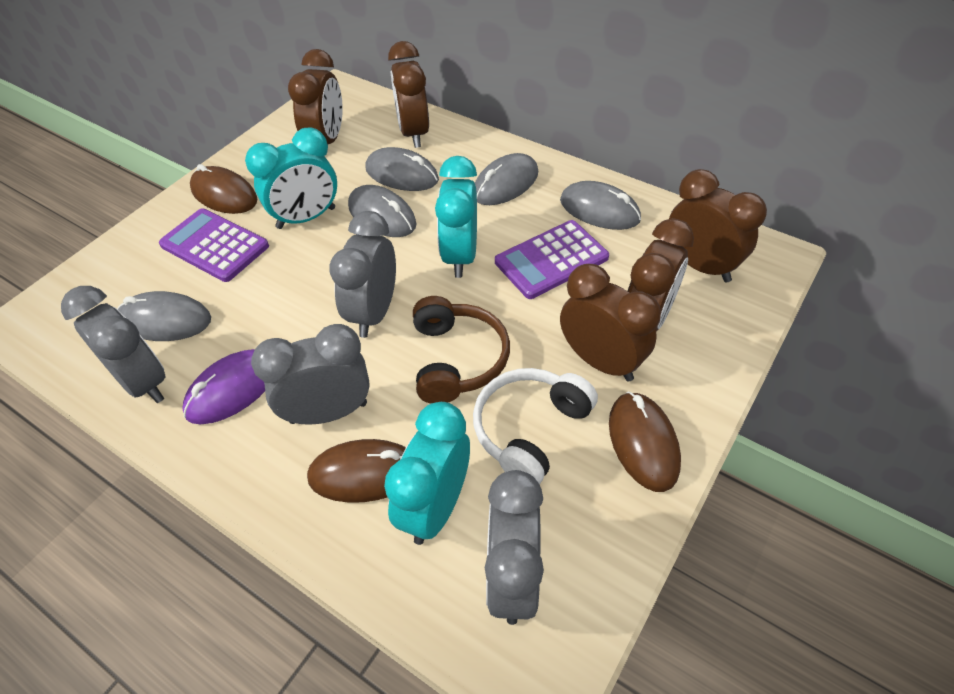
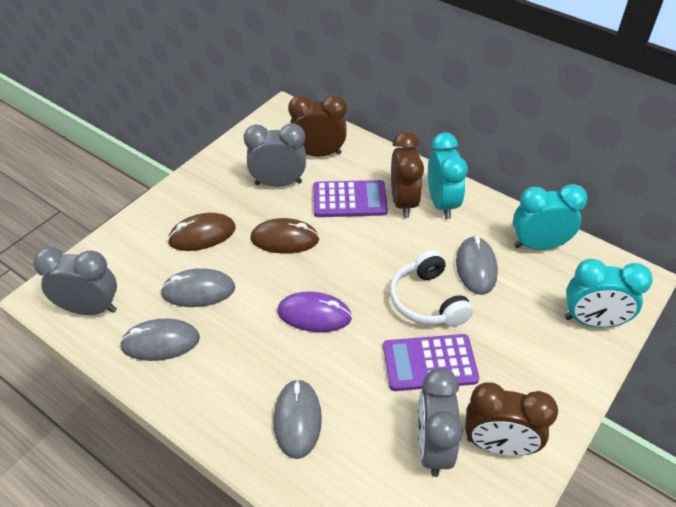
brown clock: 5 -> 3
brown headphones: 1 -> 0
brown mouse: 3 -> 2
grey clock: 4 -> 3
grey mouse: 5 -> 4

